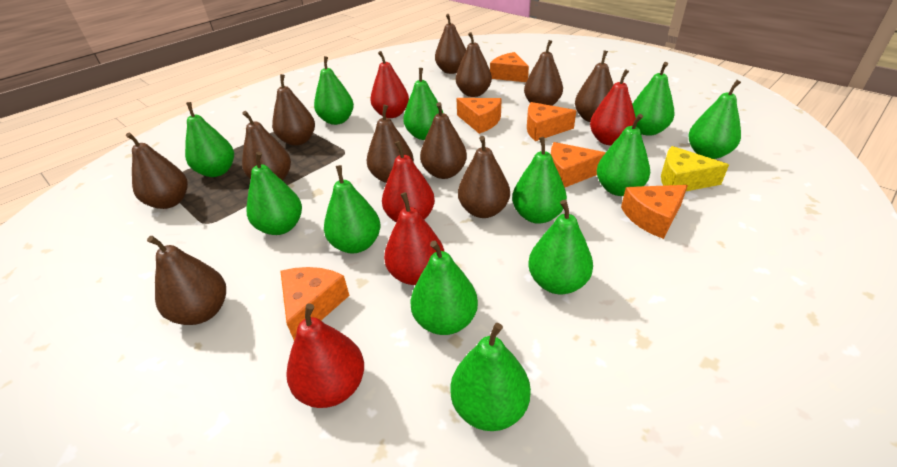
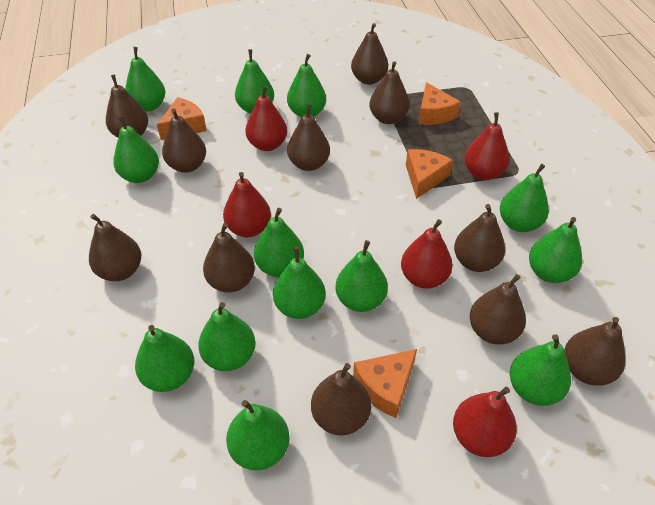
green pear: 12 -> 13
orange cheese: 6 -> 4
yellow cheese: 1 -> 0

